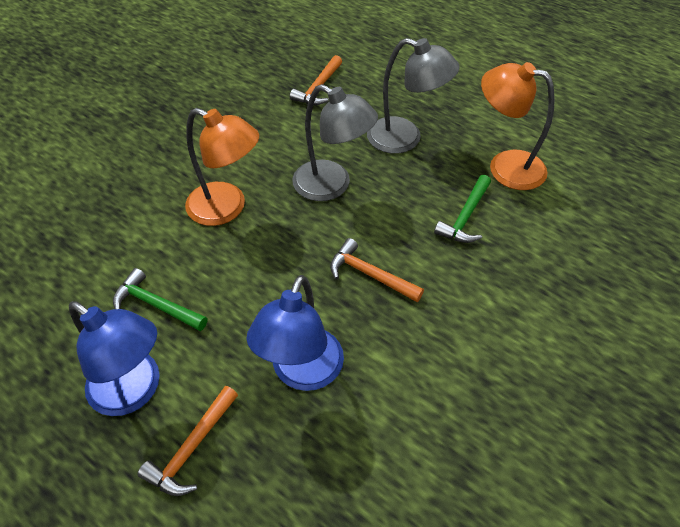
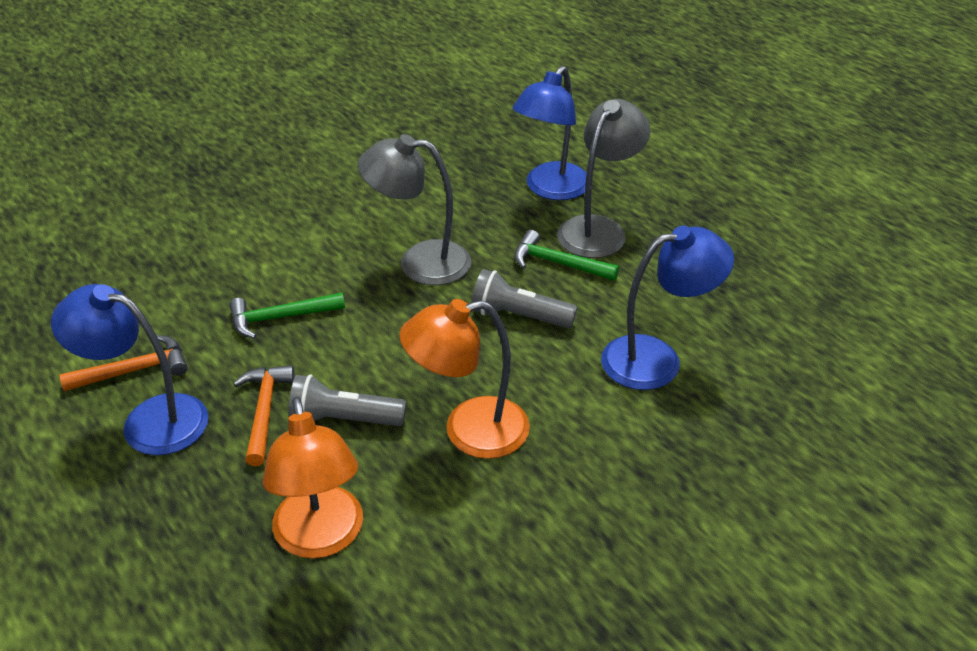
blue lamp: 2 -> 3
grey flashlight: 0 -> 2
orange hammer: 3 -> 2

